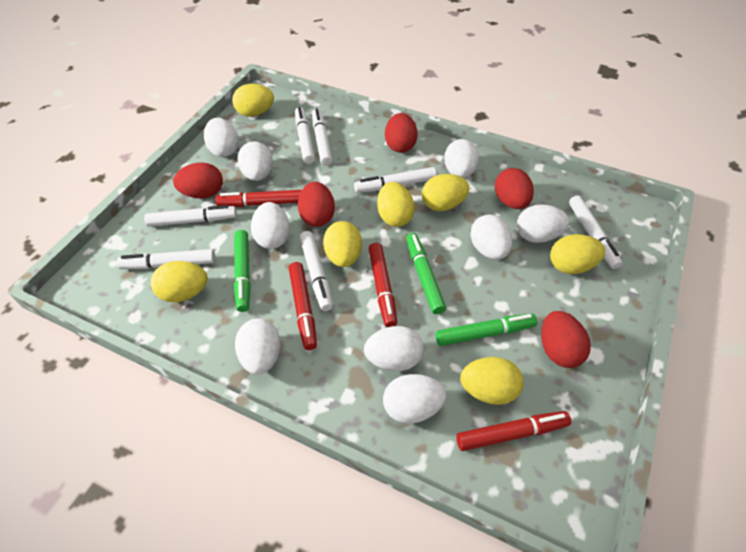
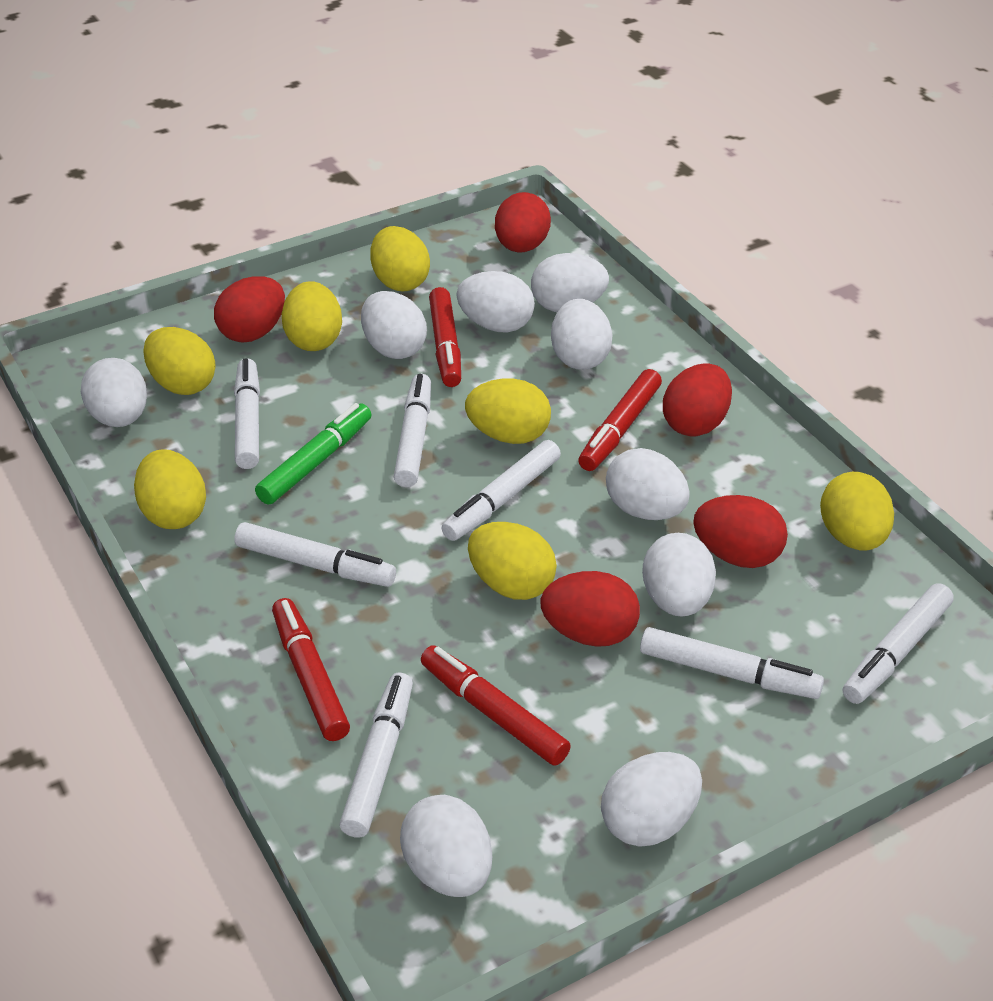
green marker: 3 -> 1

